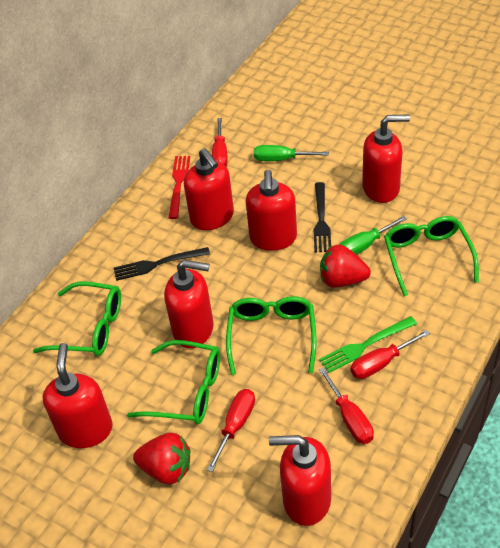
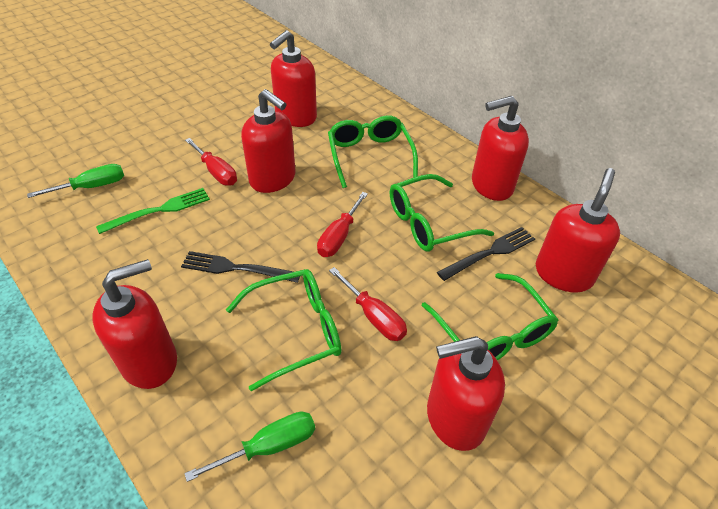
red fork: 1 -> 0
red screwdriver: 4 -> 3
red strawberry: 2 -> 0

